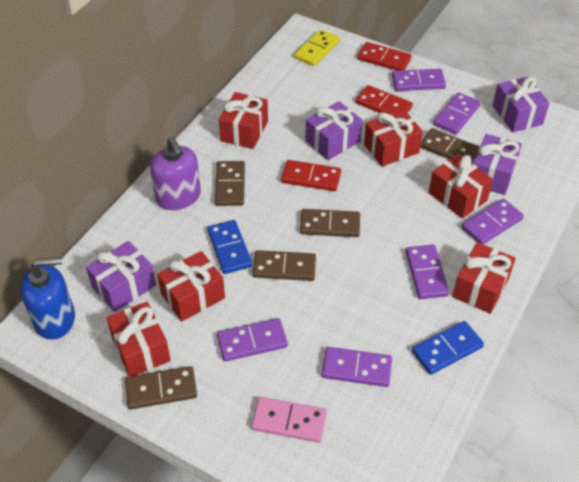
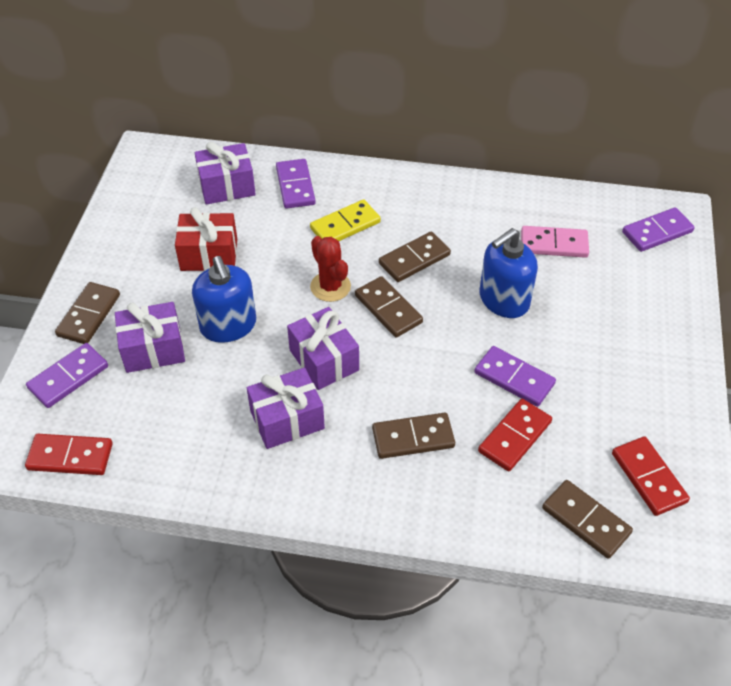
blue domino: 2 -> 0
blue soap dispenser: 1 -> 2
purple domino: 6 -> 4
purple soap dispenser: 1 -> 0
red cactus: 0 -> 1
red gift: 6 -> 1

